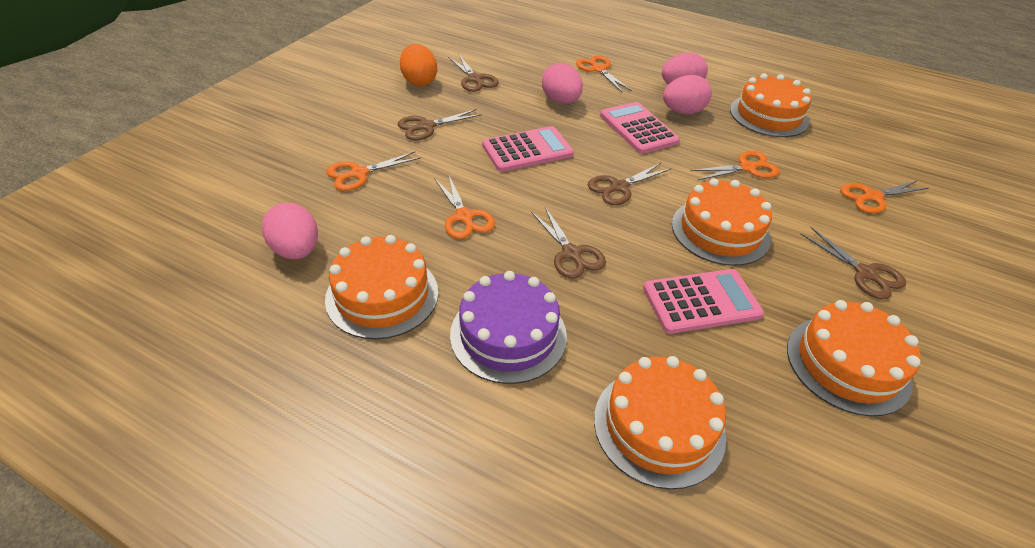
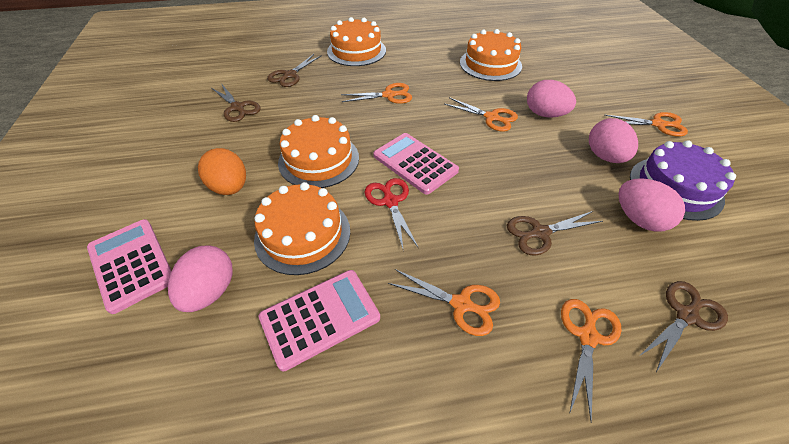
brown scissors: 5 -> 4
orange cake: 5 -> 4
red scissors: 0 -> 1

